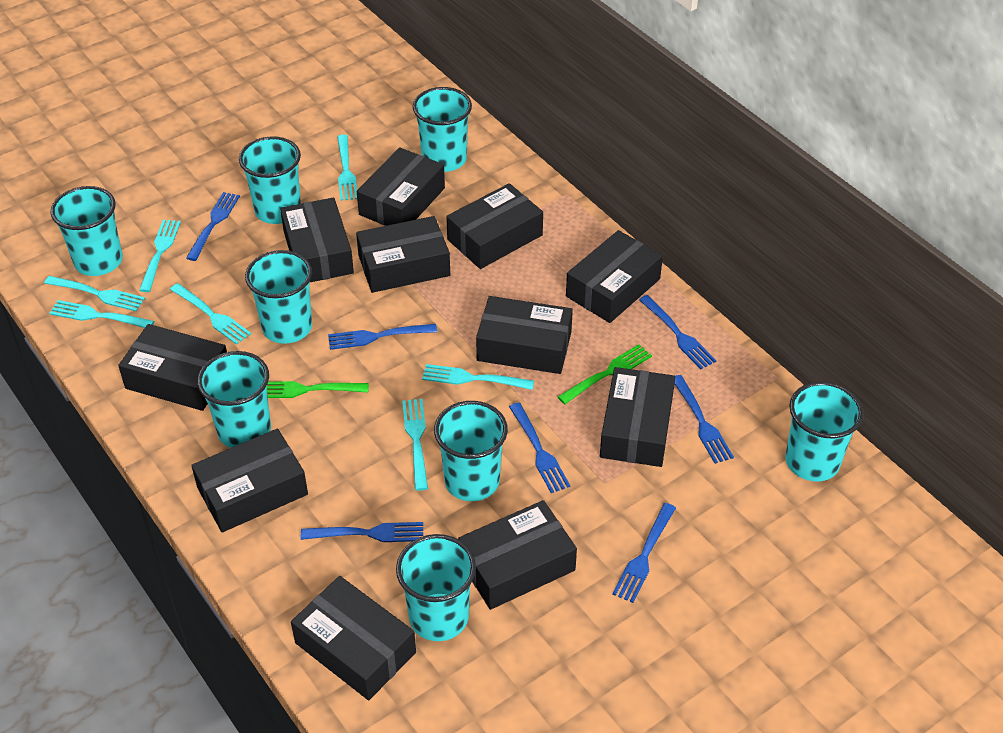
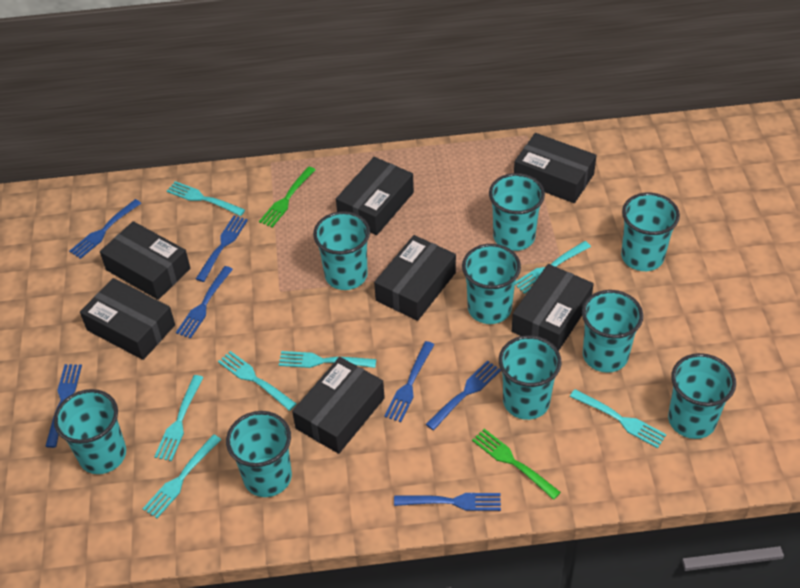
black box: 11 -> 7
turquoise cup: 8 -> 9

